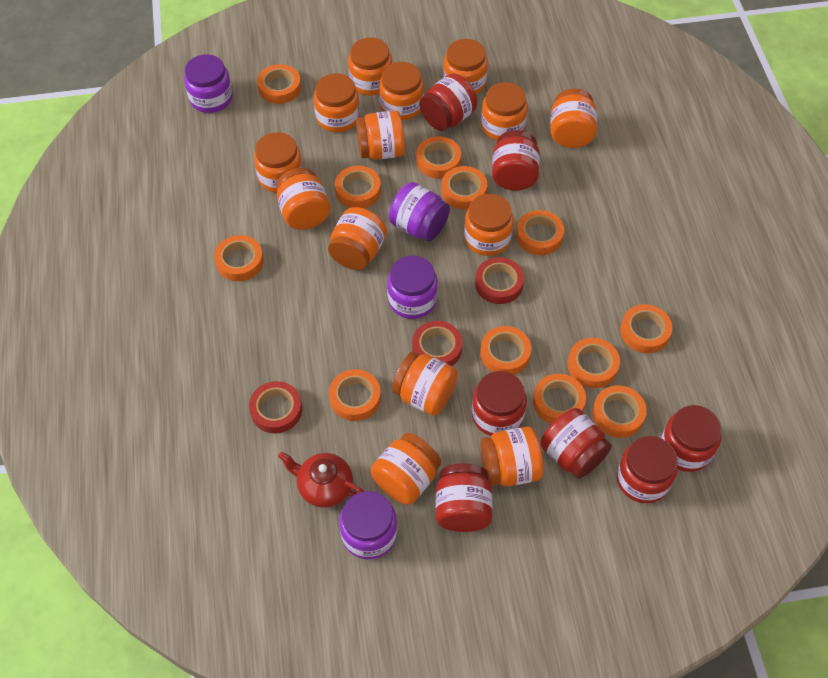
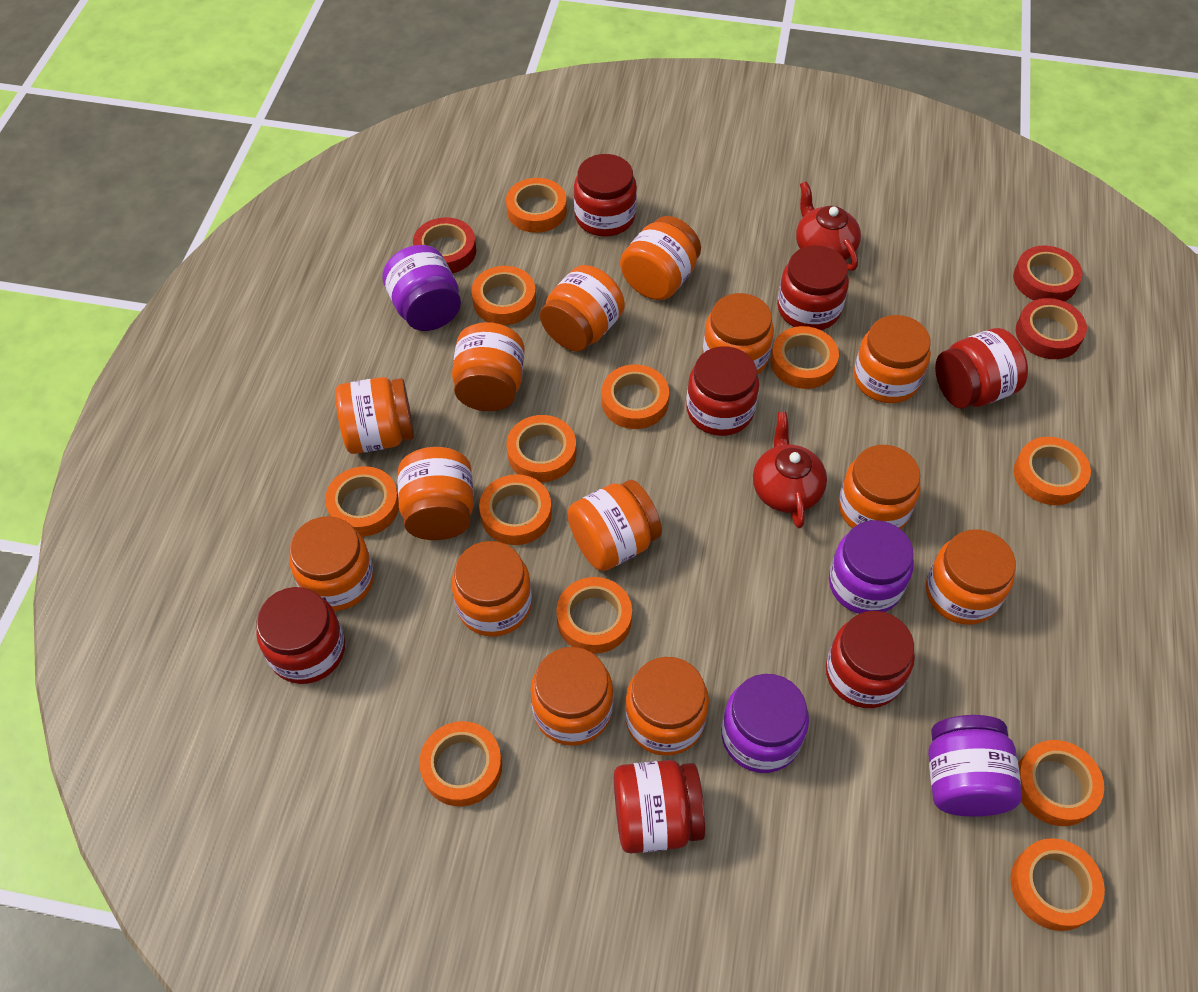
red teapot: 1 -> 2

